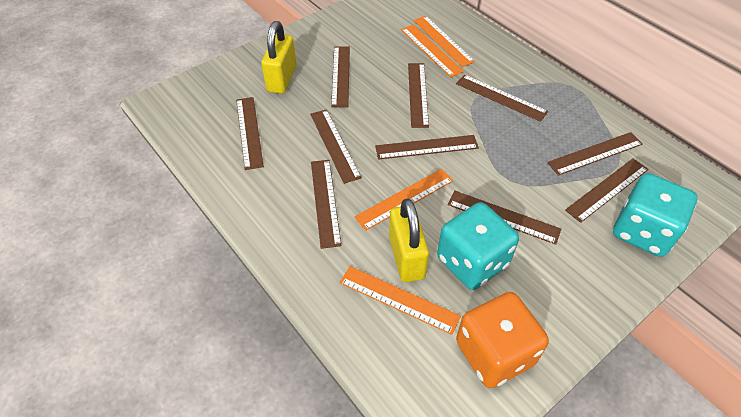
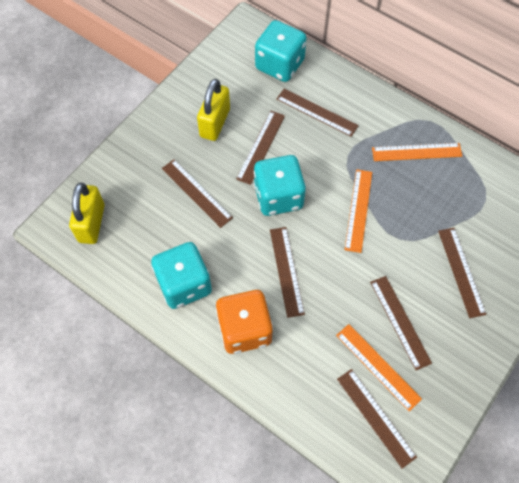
brown ruler: 10 -> 7
orange ruler: 4 -> 3
turquoise dice: 2 -> 3

